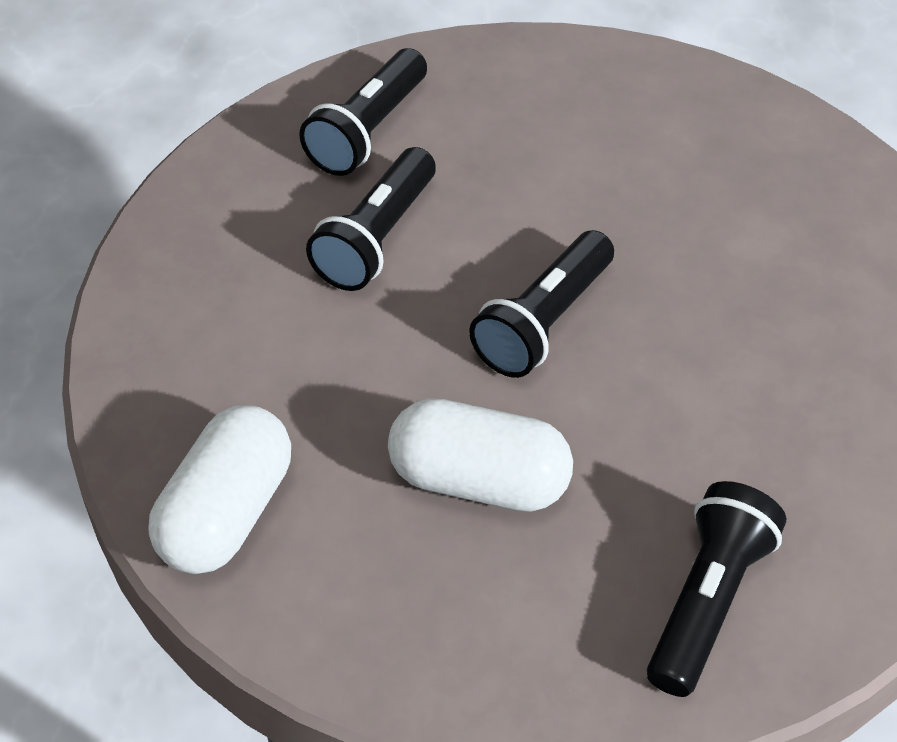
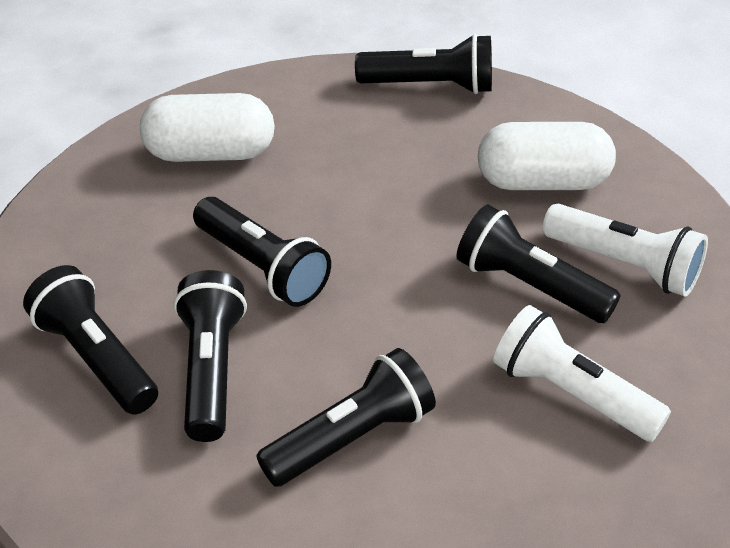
black flashlight: 4 -> 6
white flashlight: 0 -> 2

